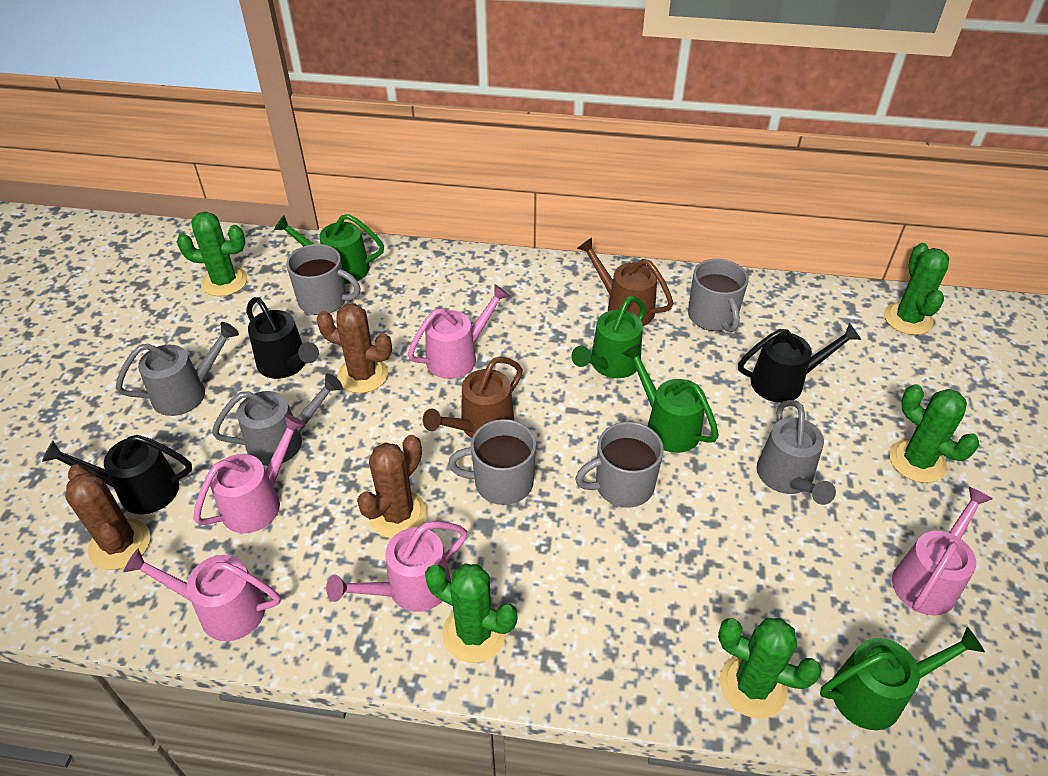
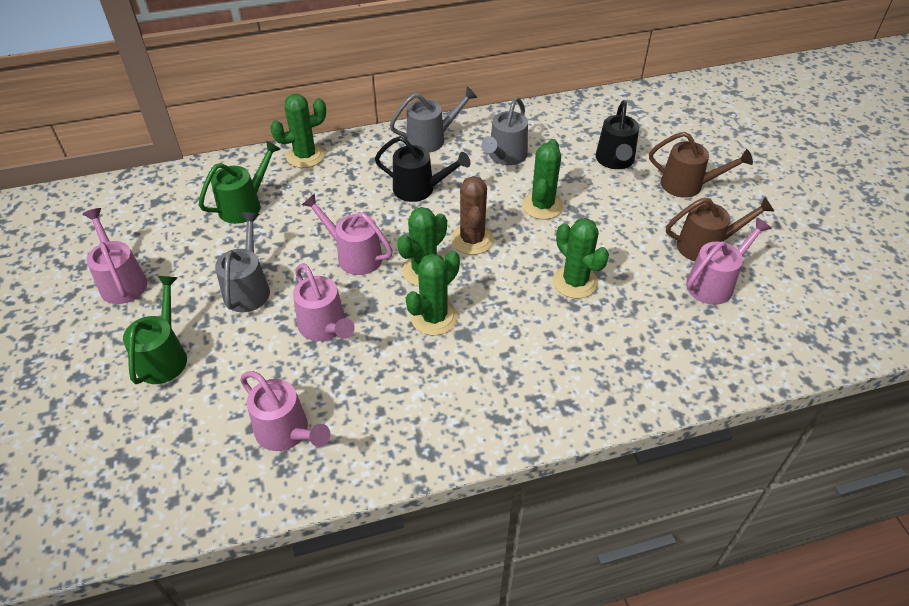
black watering can: 3 -> 2
brown cactus: 3 -> 1
green watering can: 4 -> 2
grey mug: 4 -> 0

